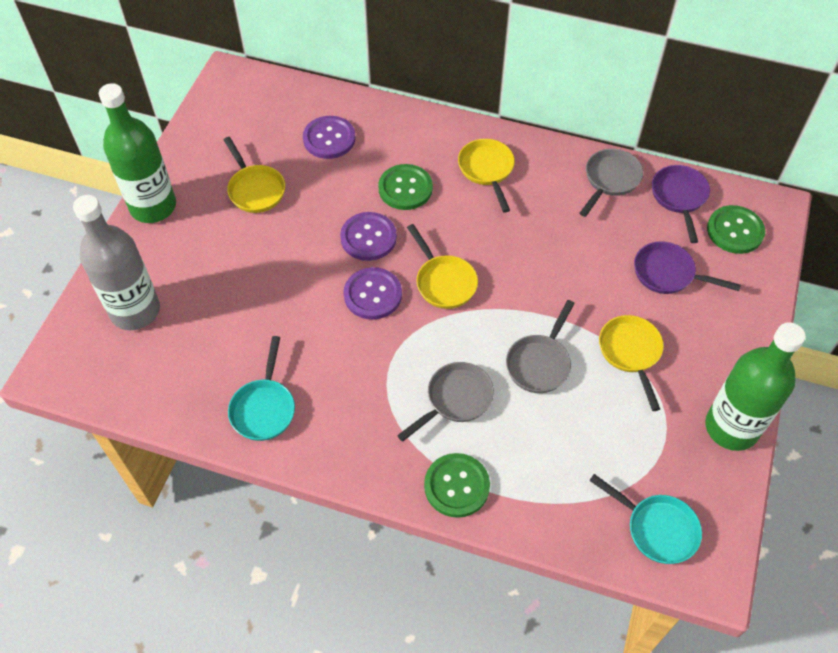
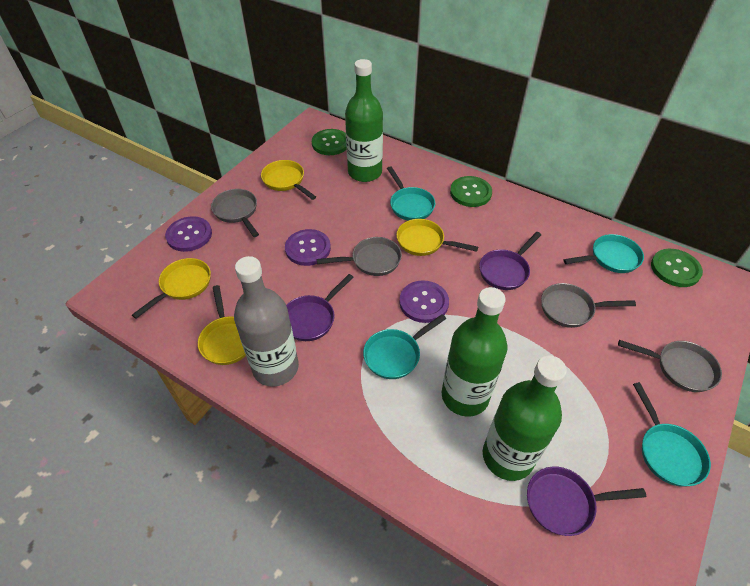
green bottle: 2 -> 3
grey pan: 3 -> 4
purple pan: 2 -> 3
turquoise pan: 2 -> 4

